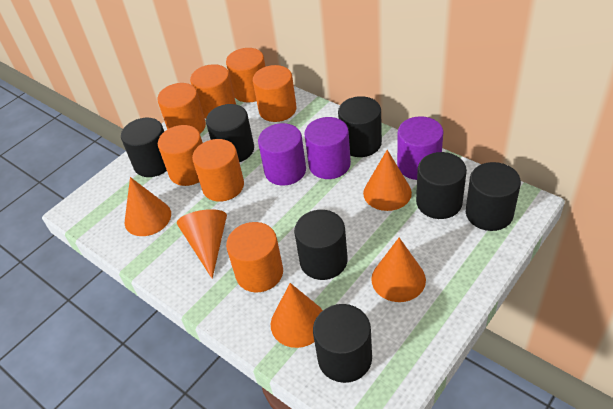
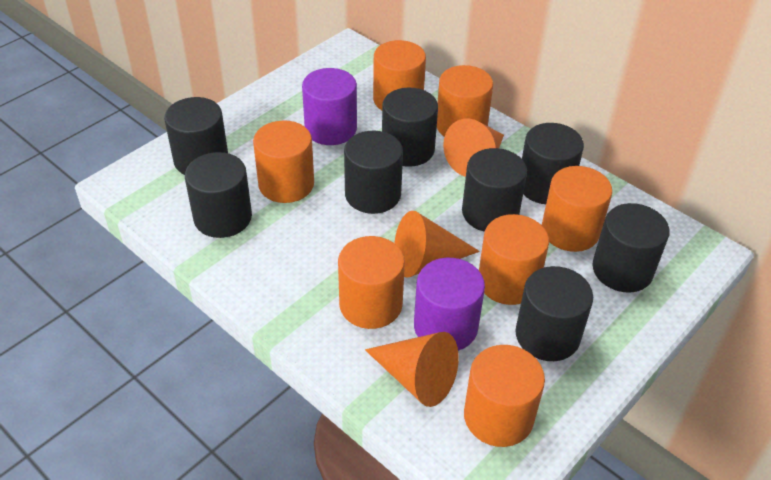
black cylinder: 7 -> 8
orange cone: 5 -> 3
purple cylinder: 3 -> 2

